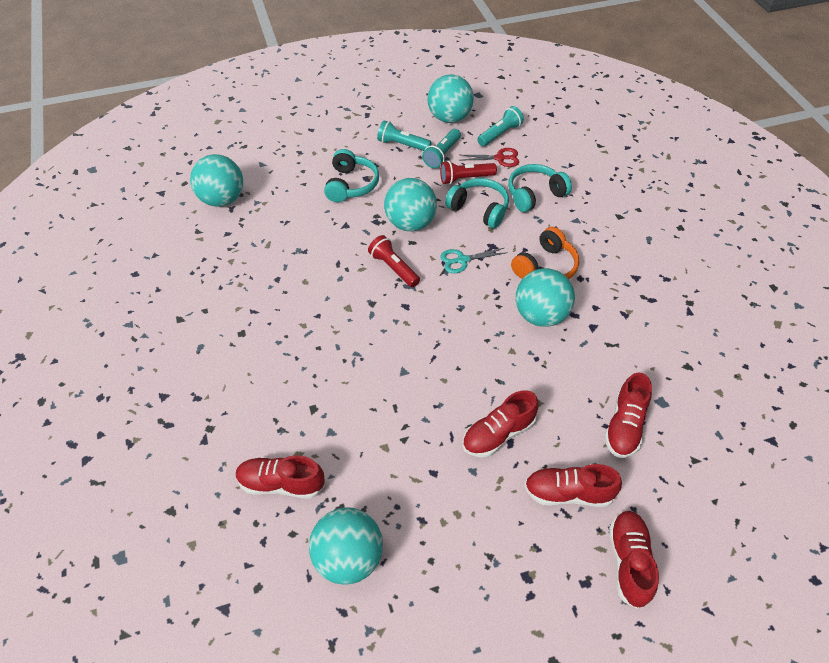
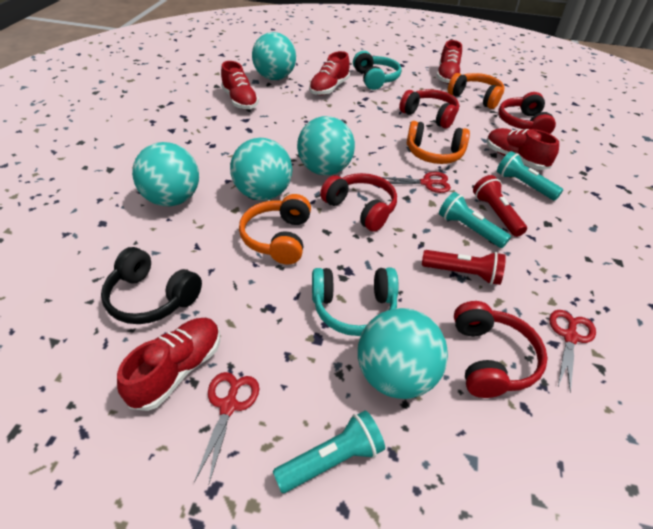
black headphones: 0 -> 1
orange headphones: 1 -> 3
red headphones: 0 -> 4
red scissors: 1 -> 3
turquoise headphones: 3 -> 2
turquoise scissors: 1 -> 0

